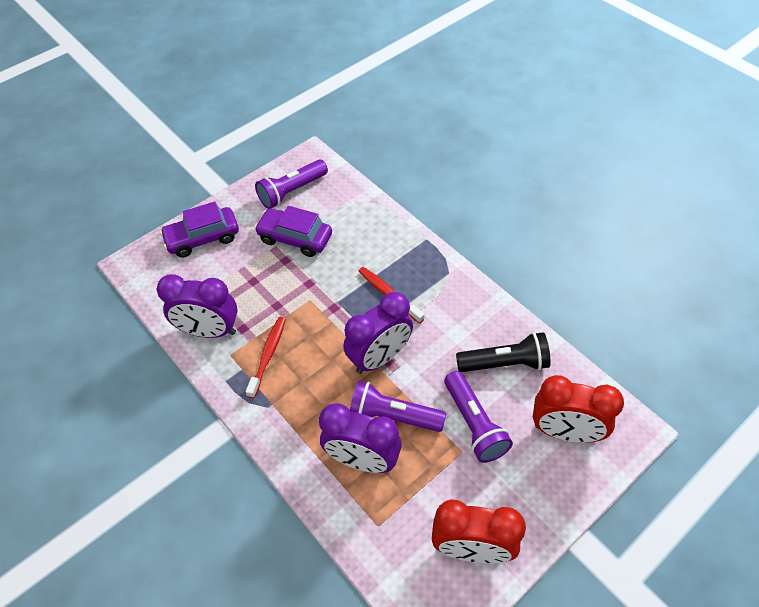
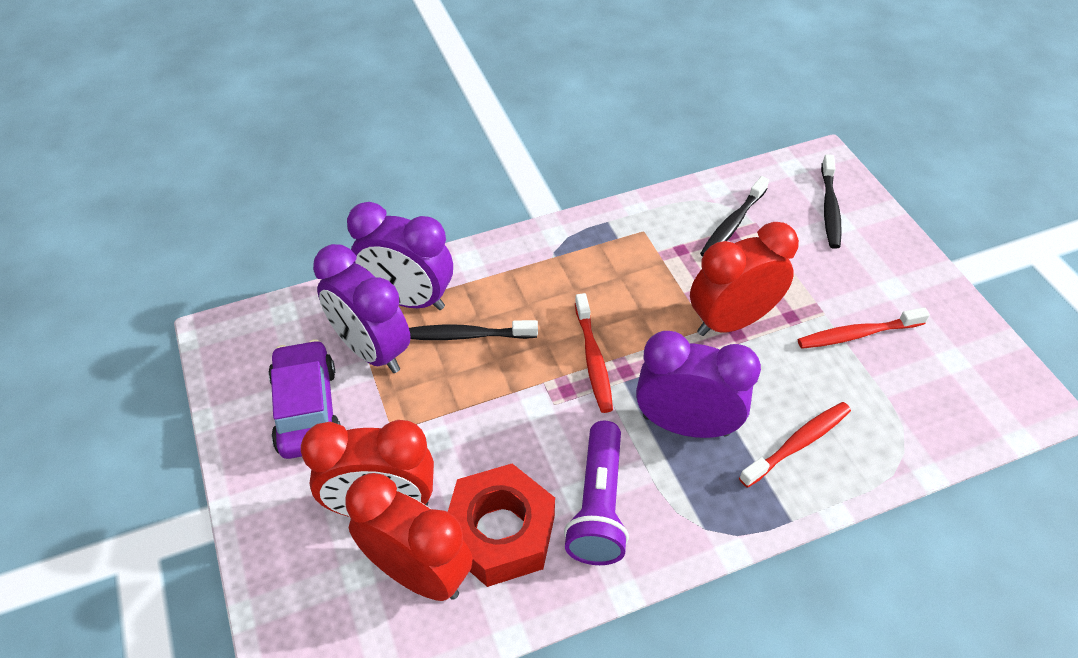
black flashlight: 1 -> 0
black toothbrush: 0 -> 3
purple car: 2 -> 1
purple flashlight: 3 -> 1
red clock: 2 -> 3
red nut: 0 -> 1
red toothbrush: 2 -> 3

